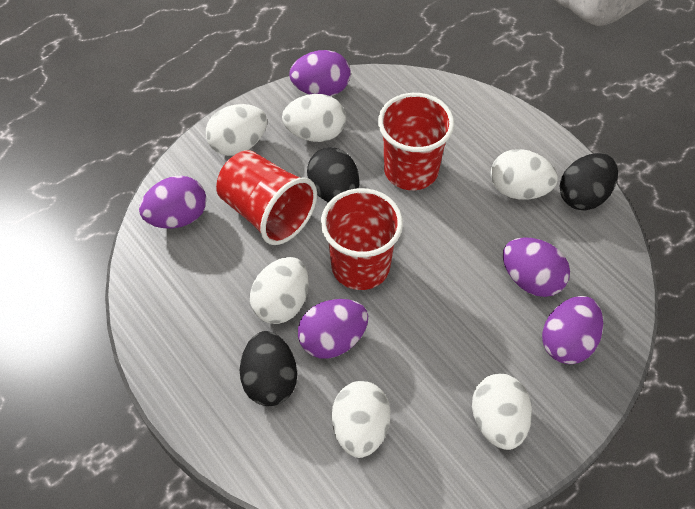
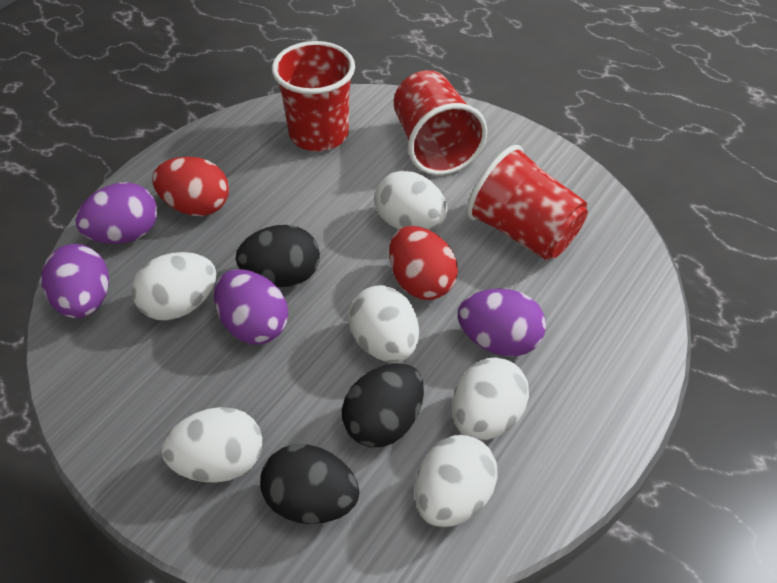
purple egg: 5 -> 4
red egg: 0 -> 2

